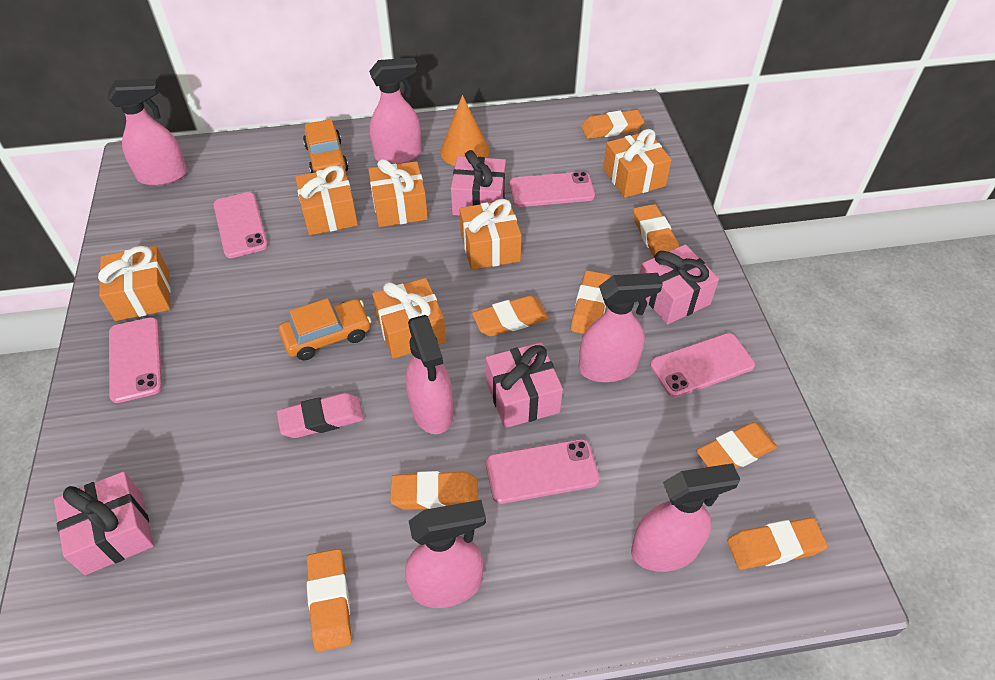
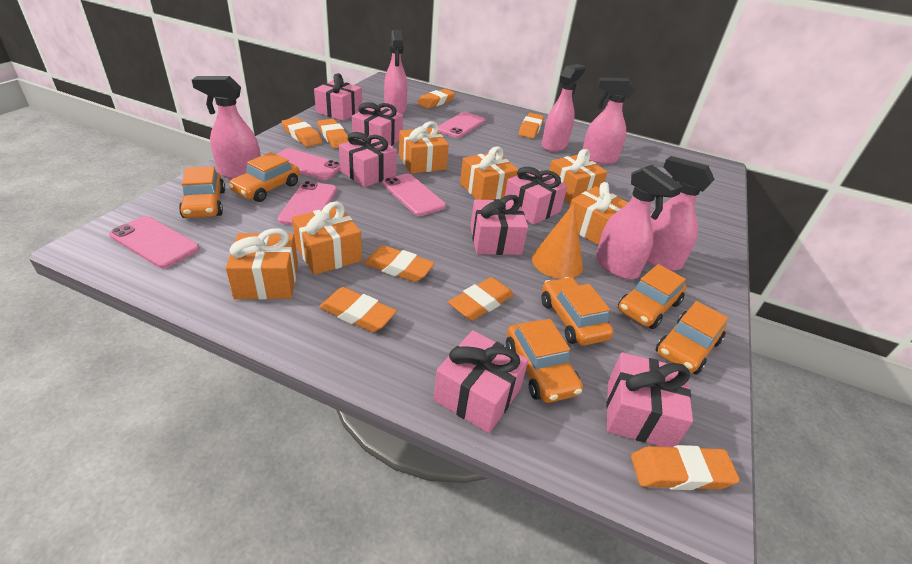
orange car: 2 -> 6
pink eraser: 1 -> 0
pink gift: 4 -> 7

